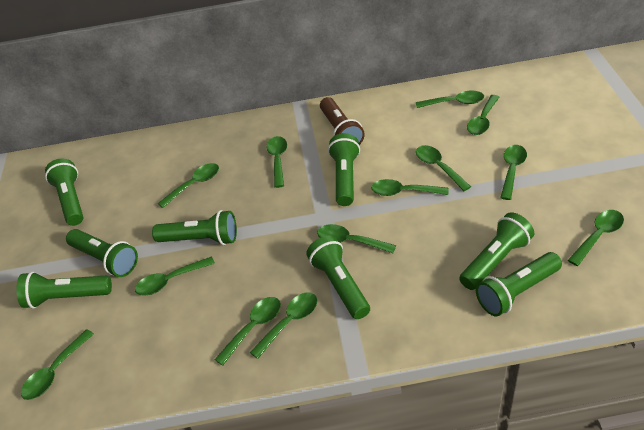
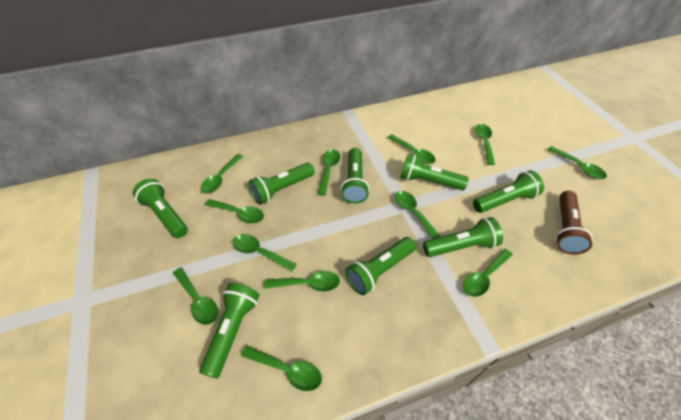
green spoon: 13 -> 12

